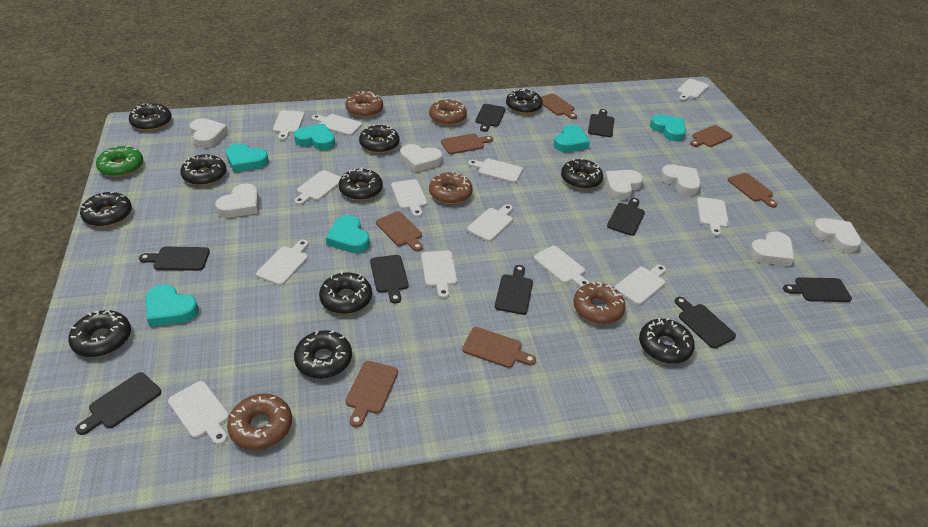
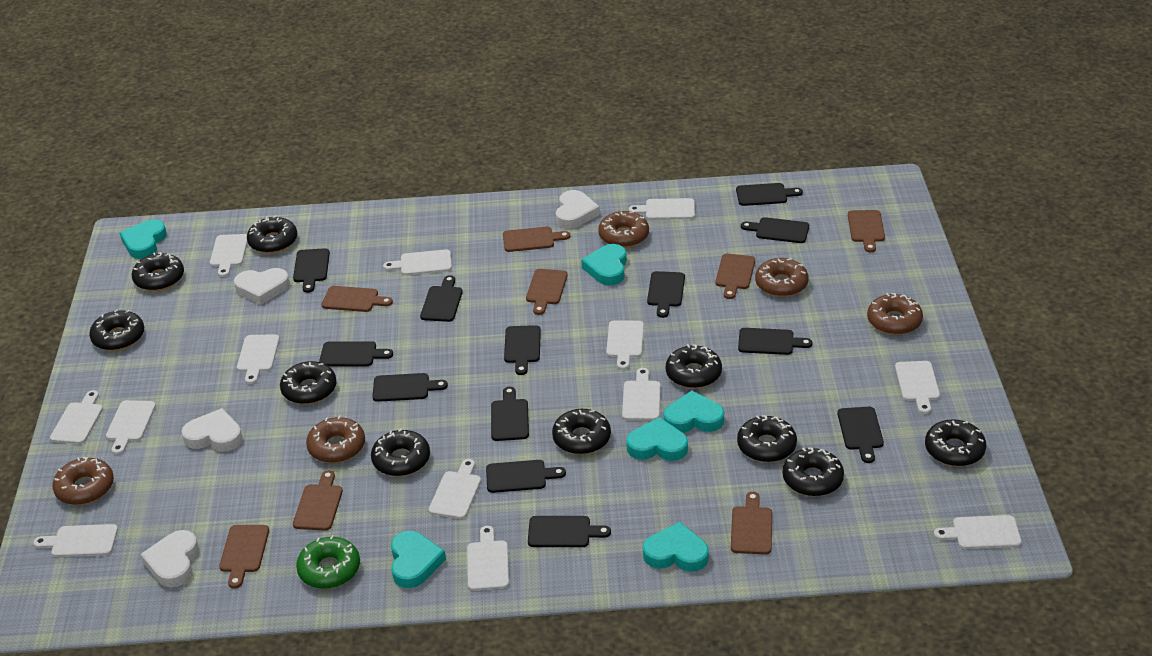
black cutting board: 9 -> 13
black donut: 11 -> 10
brown cutting board: 7 -> 8
white heart: 7 -> 4

